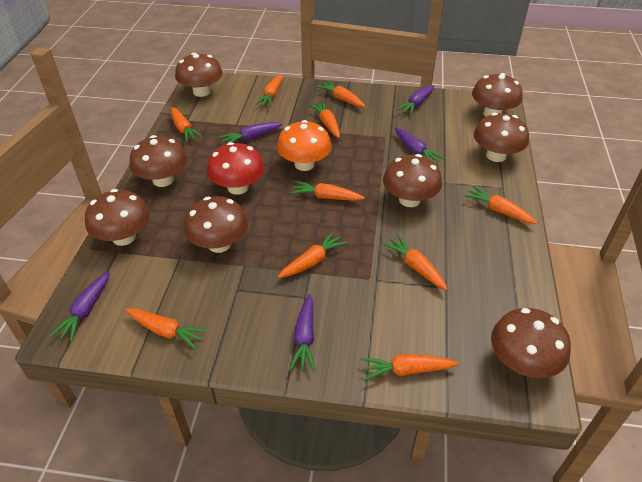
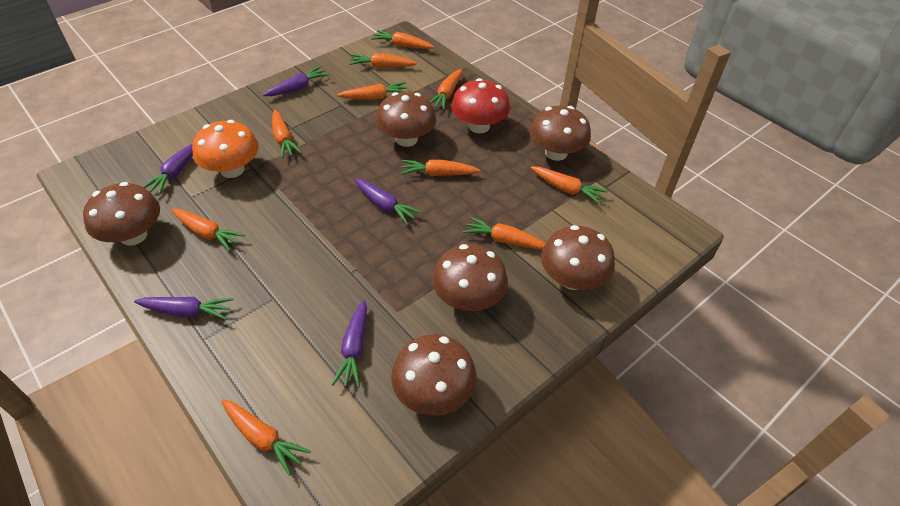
brown mushroom: 8 -> 6

